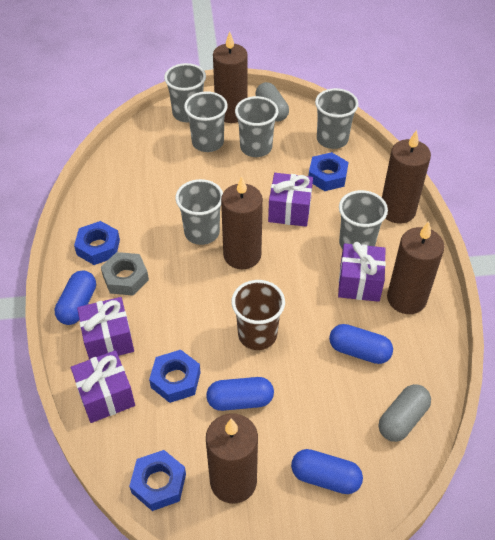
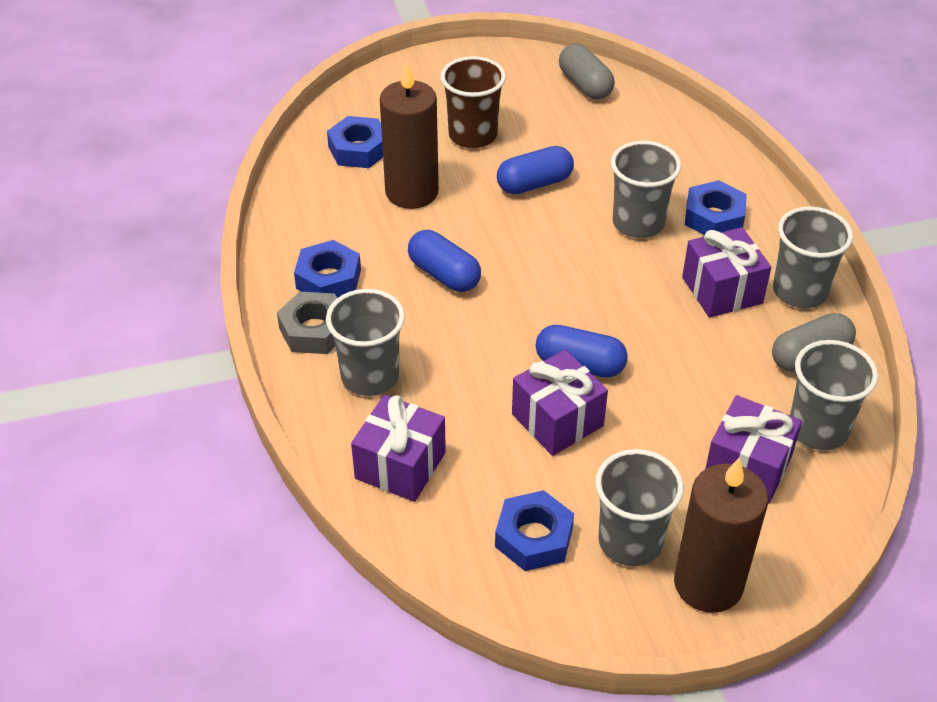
blue capsule: 4 -> 3
brown candle: 5 -> 2
grey cup: 6 -> 5

